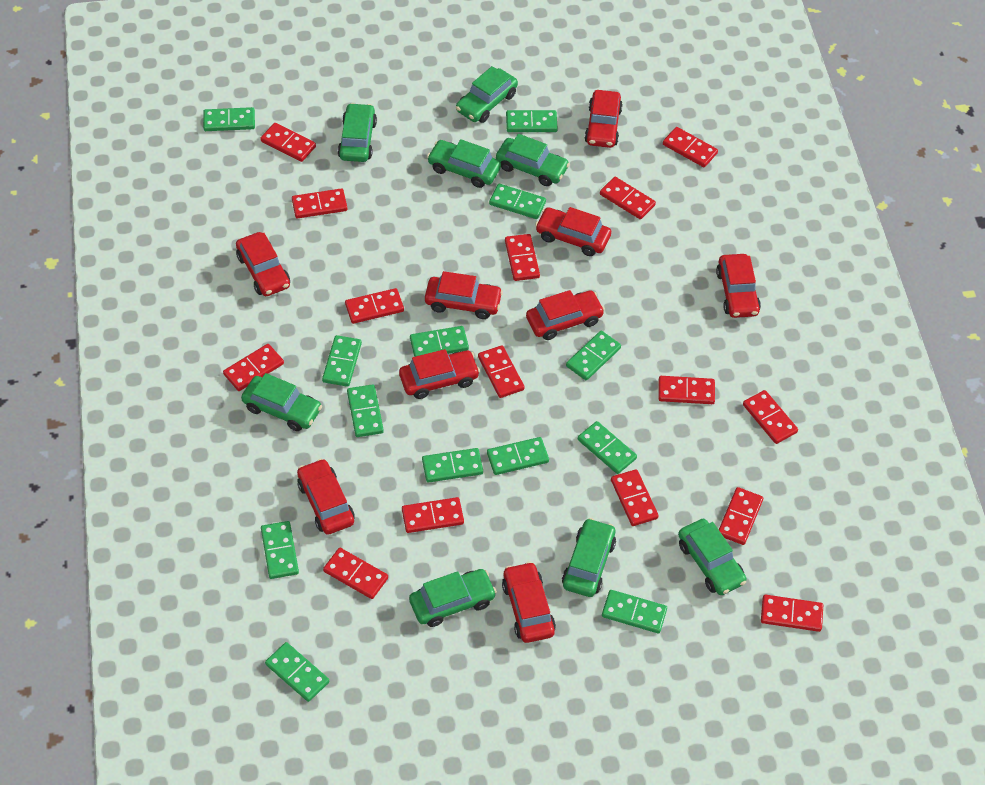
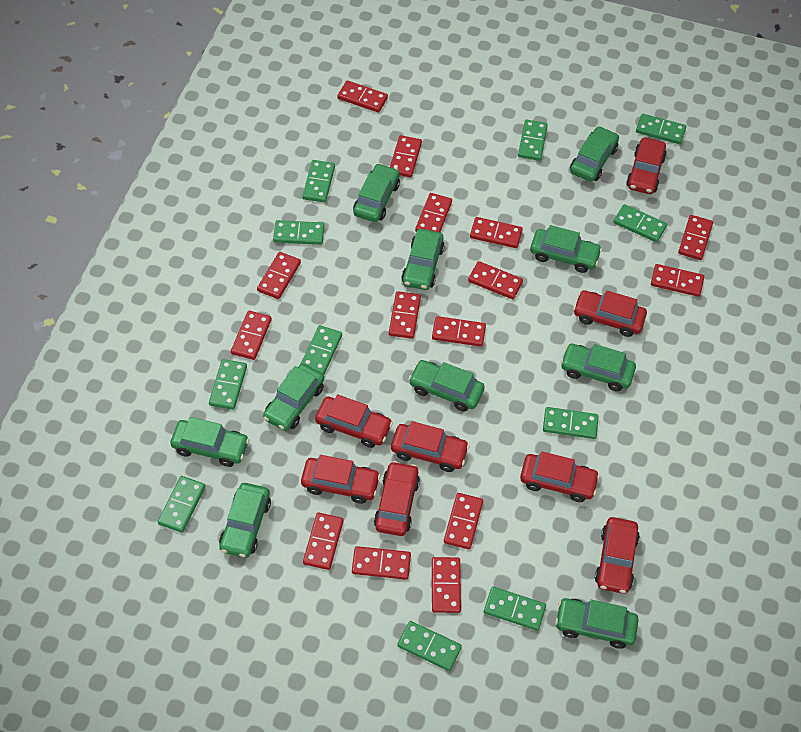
green car: 8 -> 10
green domino: 13 -> 11
red car: 9 -> 8

